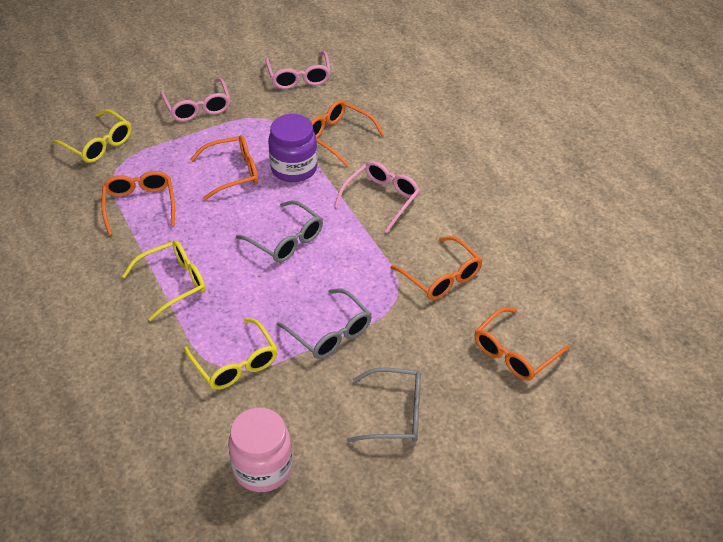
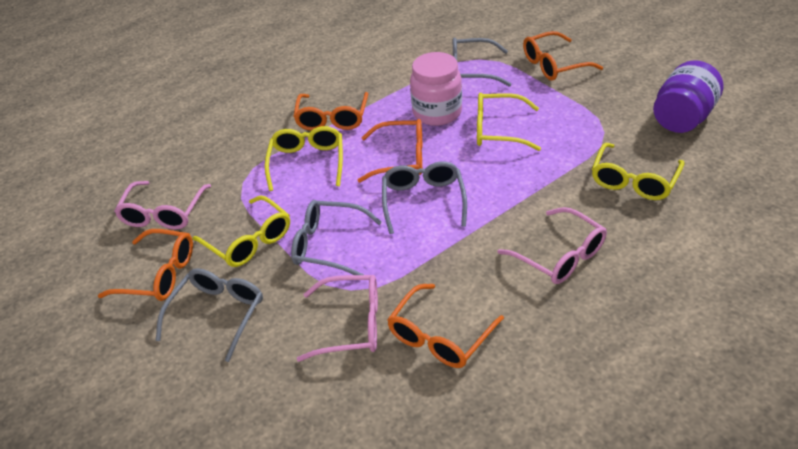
grey glasses: 3 -> 4
yellow glasses: 3 -> 4

